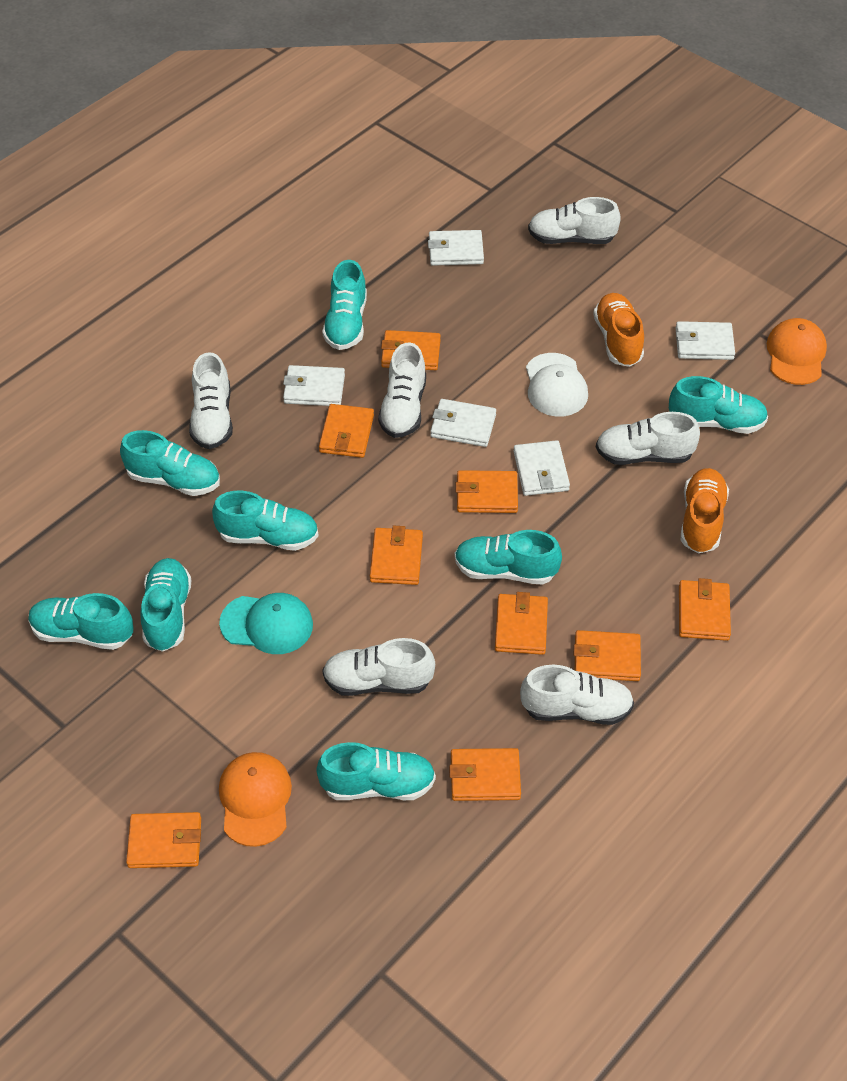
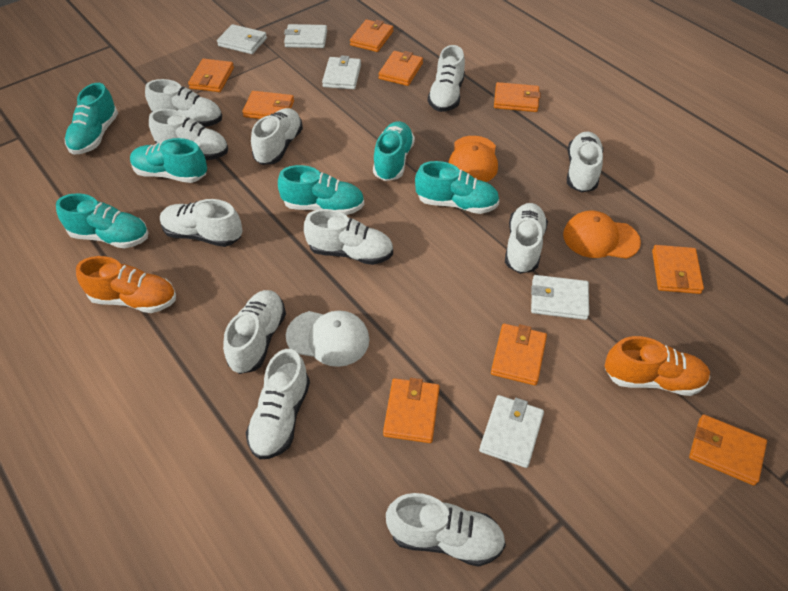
turquoise cap: 1 -> 0
turquoise shoe: 8 -> 6
white shoe: 6 -> 11

